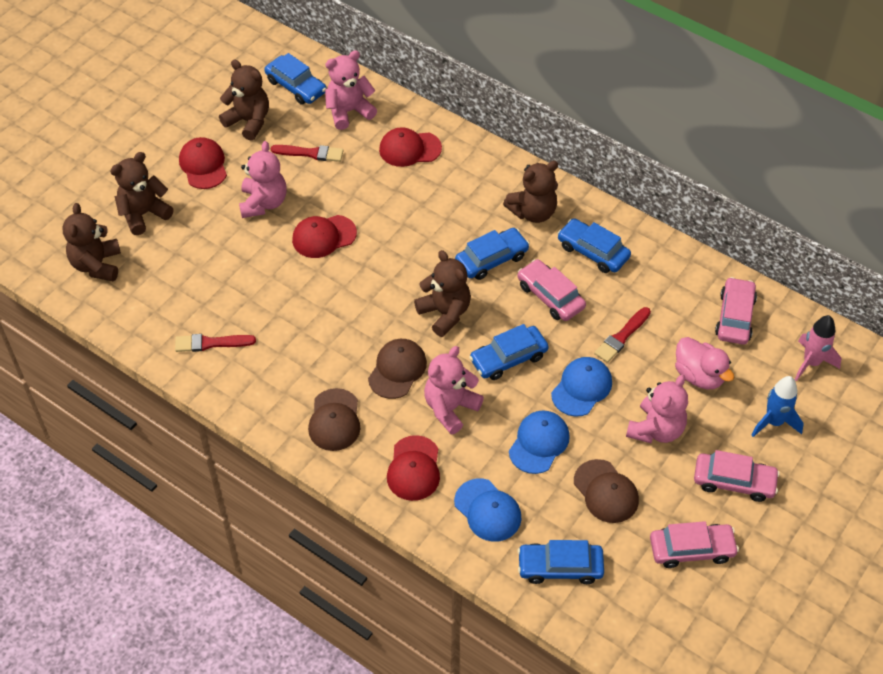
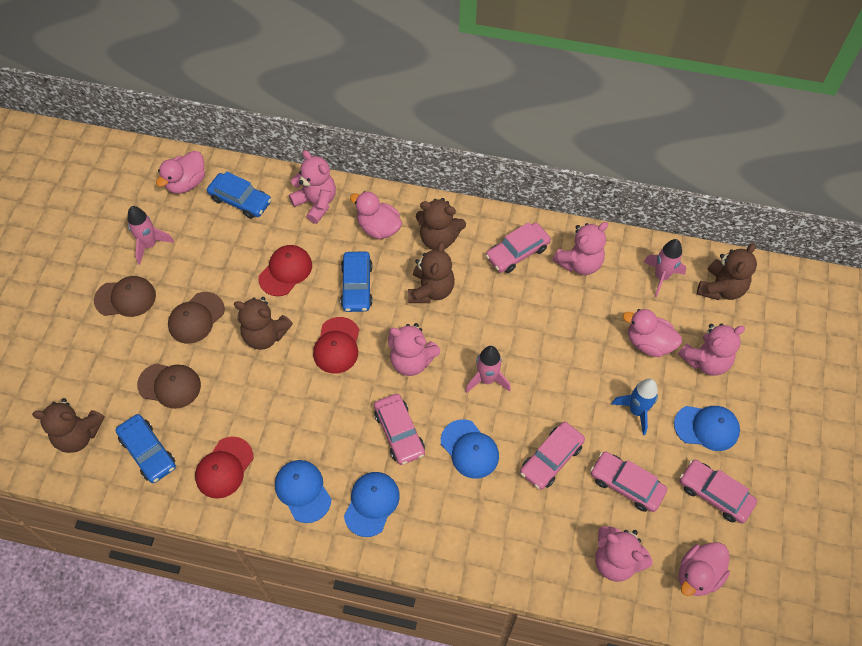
blue cap: 3 -> 4
blue car: 5 -> 3
pink car: 4 -> 5
pink duck: 1 -> 4
pink rocket: 1 -> 3
pink teddy bear: 4 -> 5
red brush: 3 -> 0
red cap: 4 -> 3

